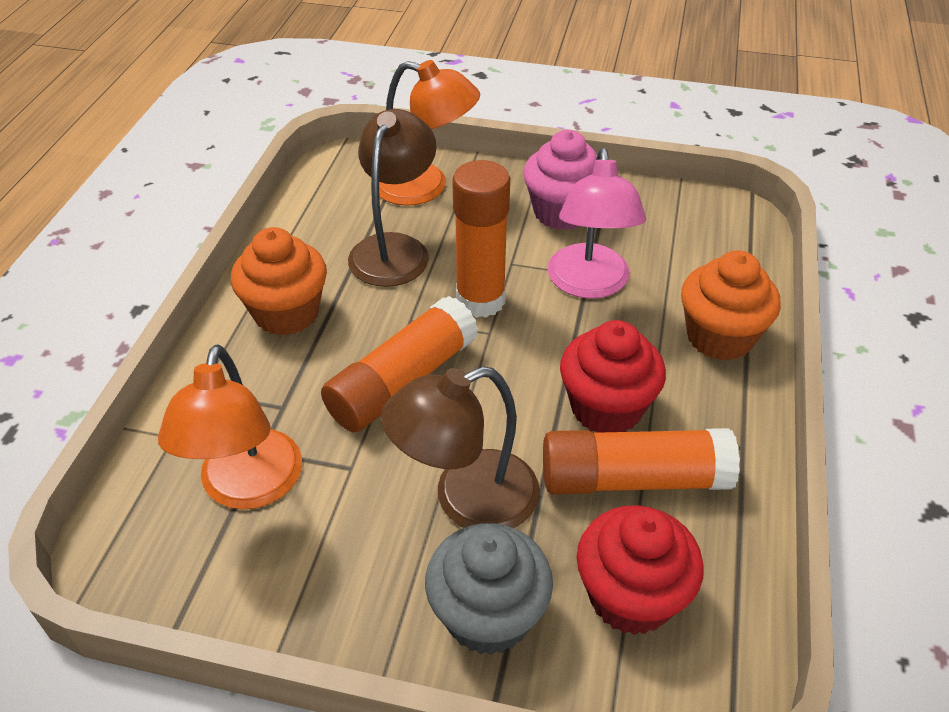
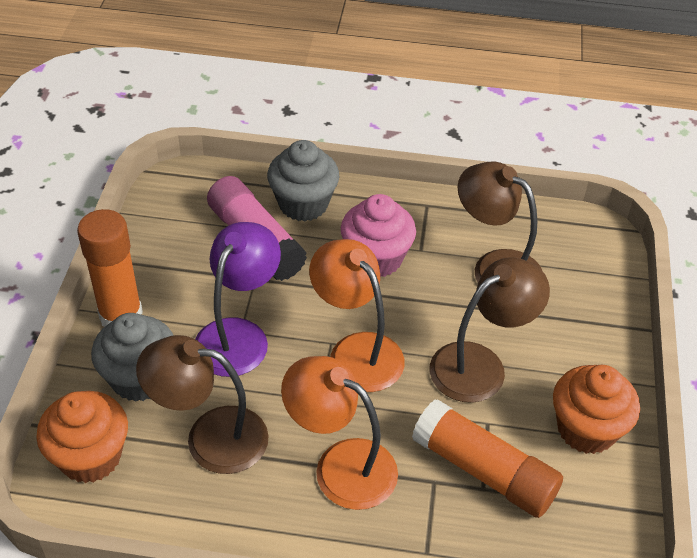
brown lamp: 2 -> 3
grey cupcake: 1 -> 2
orange glue stick: 3 -> 2
pink glue stick: 0 -> 1
pink lamp: 1 -> 0
purple lamp: 0 -> 1
red cupcake: 2 -> 0

